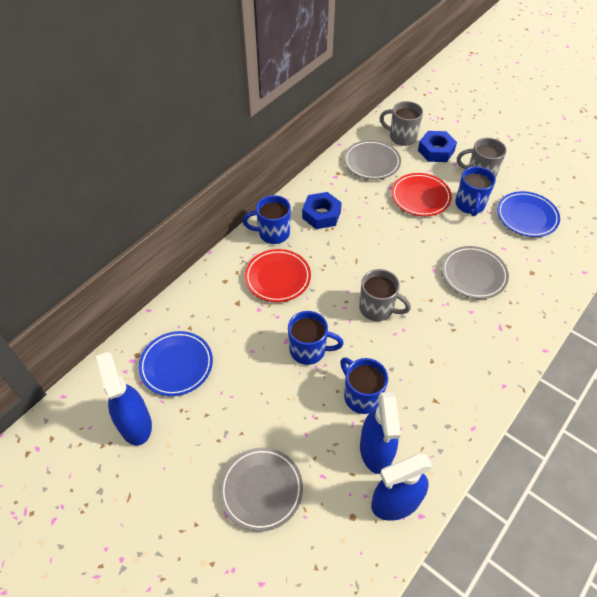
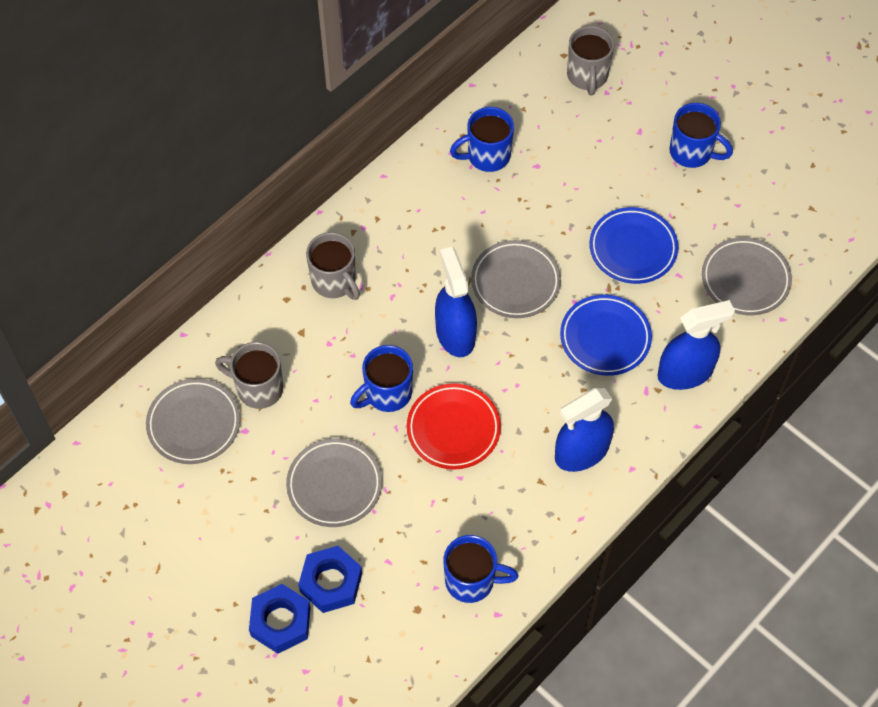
grey plate: 3 -> 4
red plate: 2 -> 1

